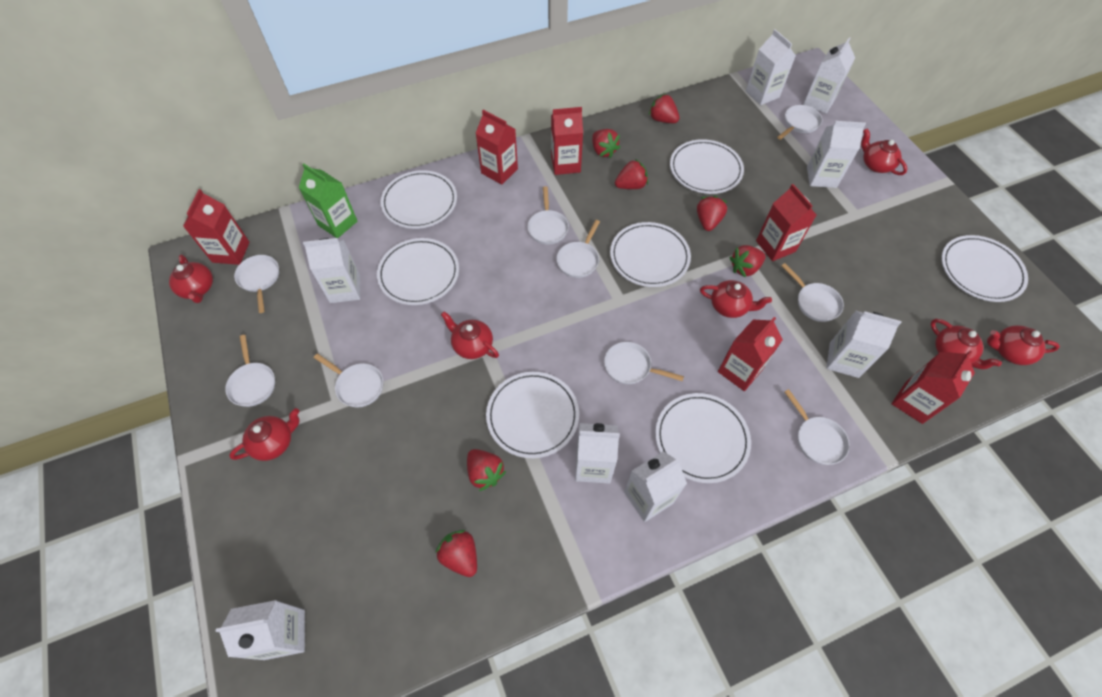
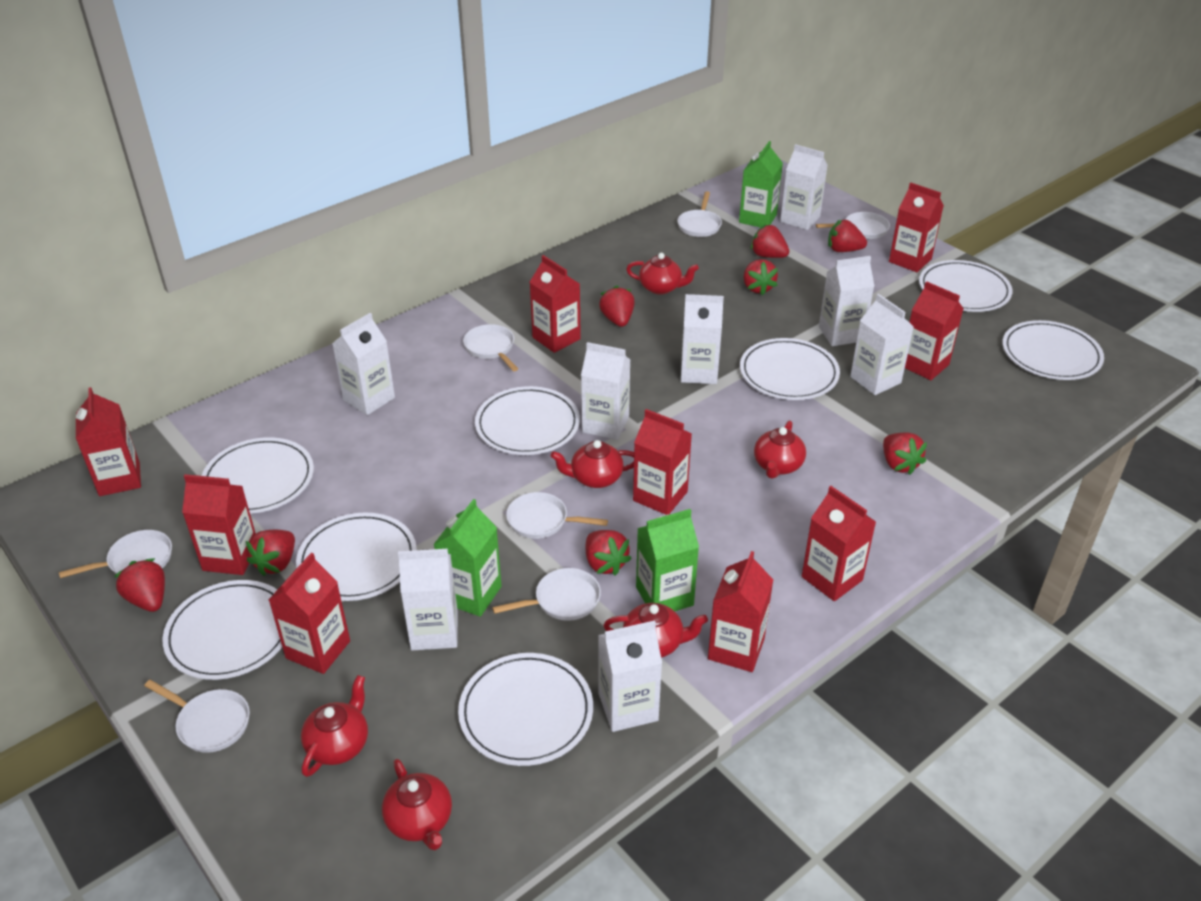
green carton: 1 -> 3
red carton: 6 -> 9
red strawberry: 7 -> 8
red teapot: 7 -> 6
white pan: 9 -> 7
white plate: 7 -> 8

